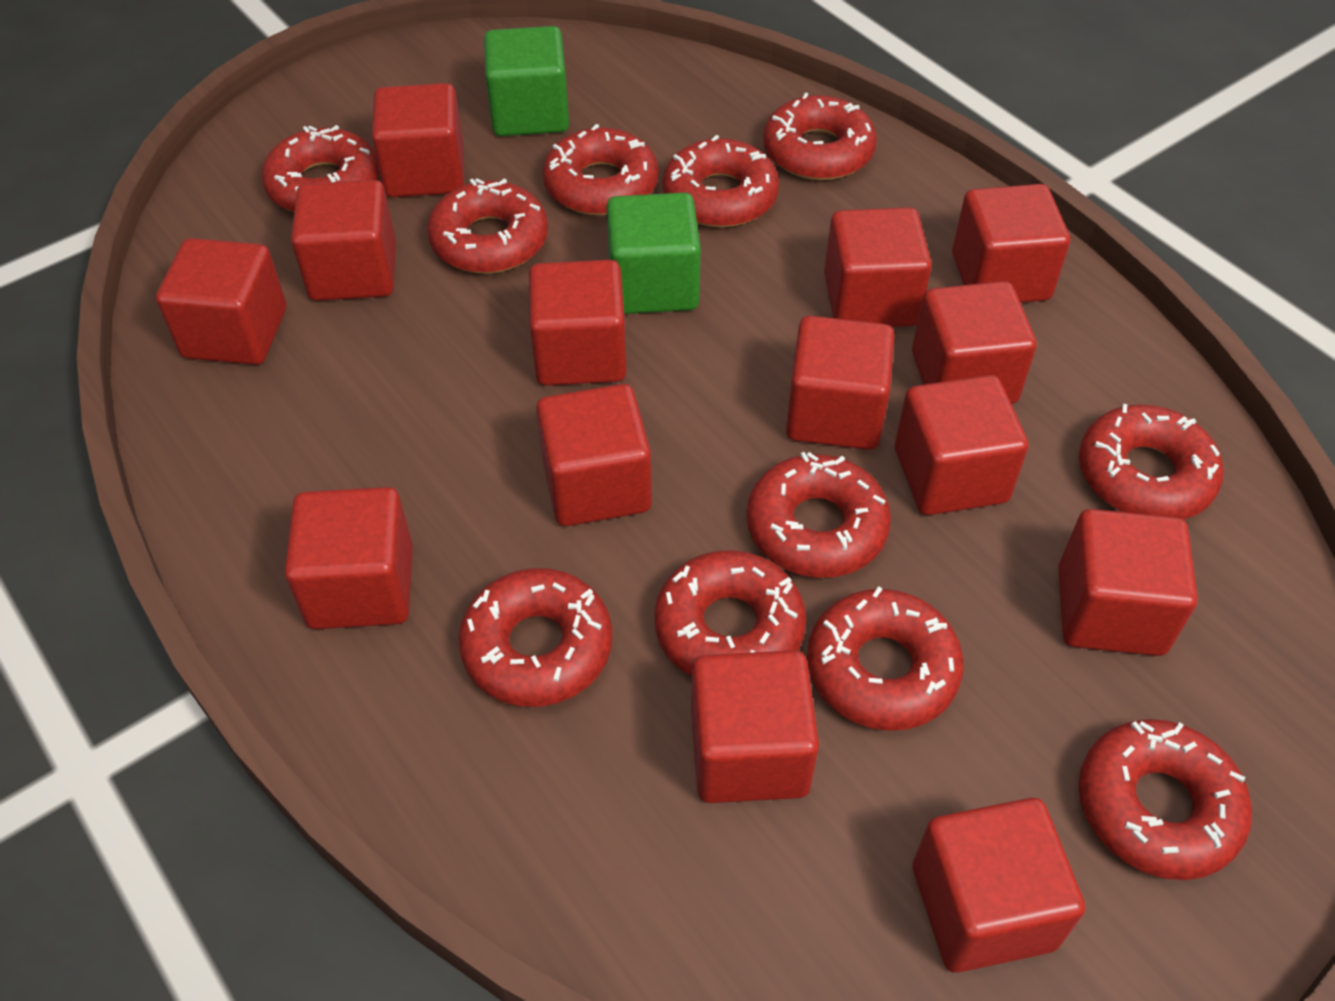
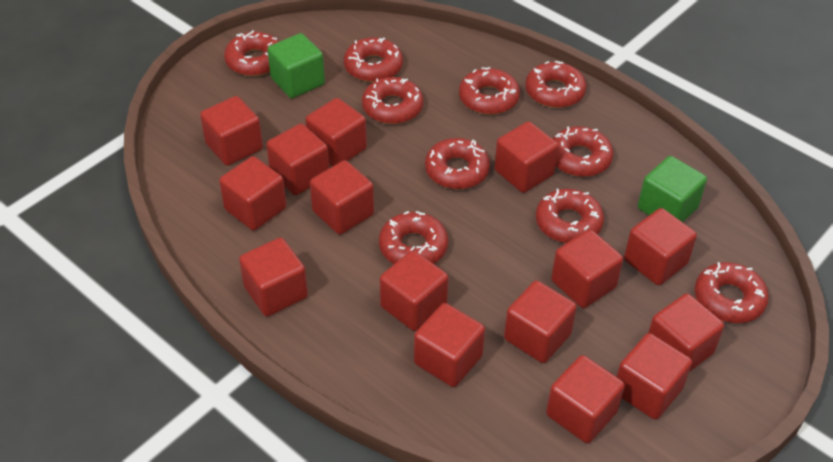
red cube: 14 -> 15
red donut: 11 -> 10

